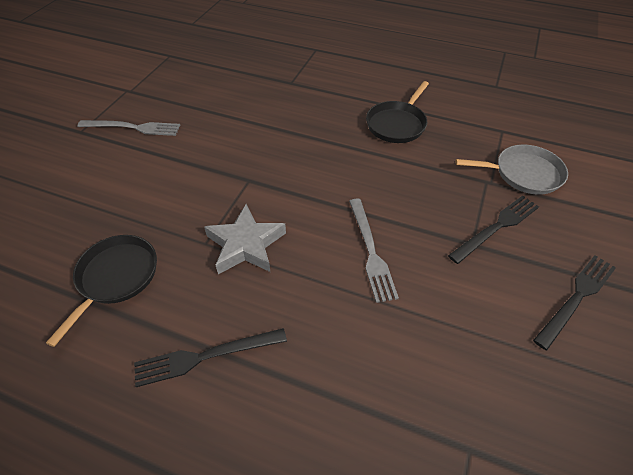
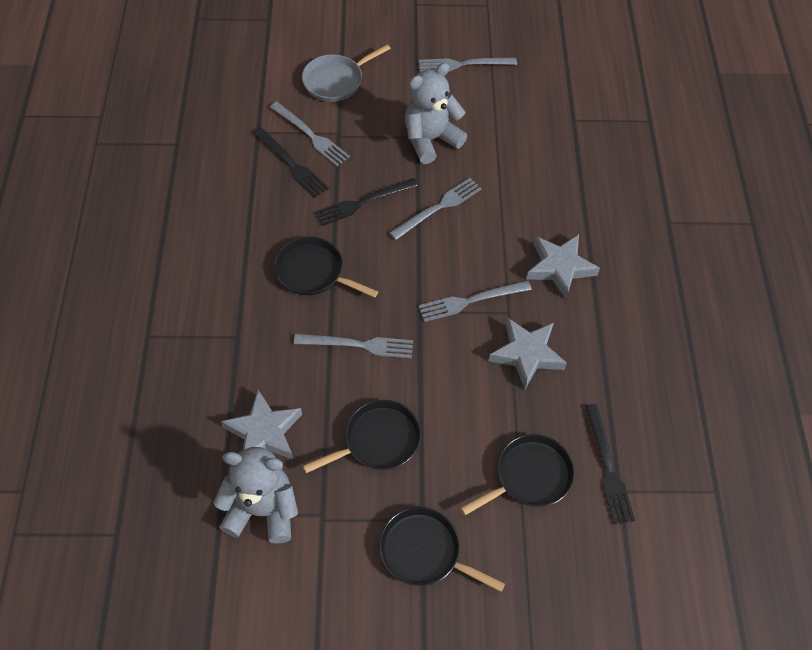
black pan: 2 -> 4
grey fork: 2 -> 5
grey star: 1 -> 3
grey teddy bear: 0 -> 2

